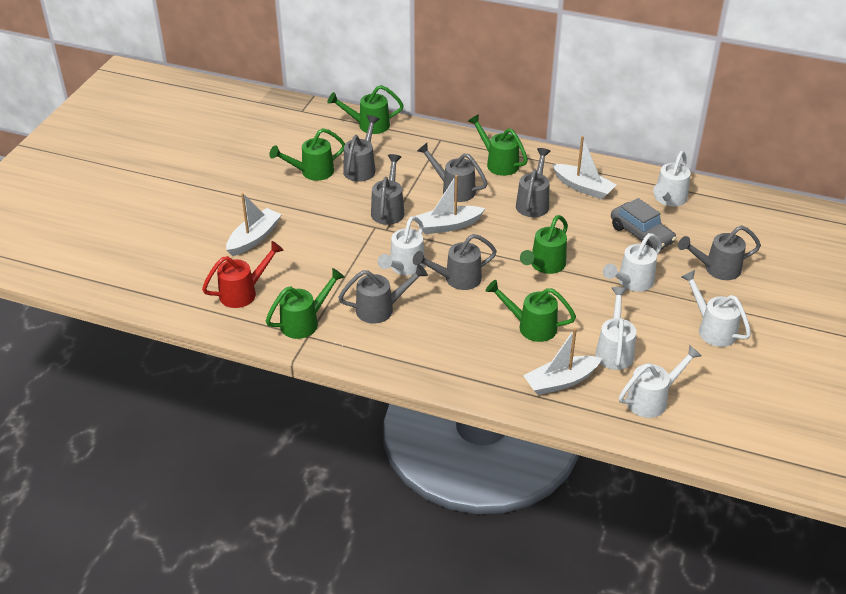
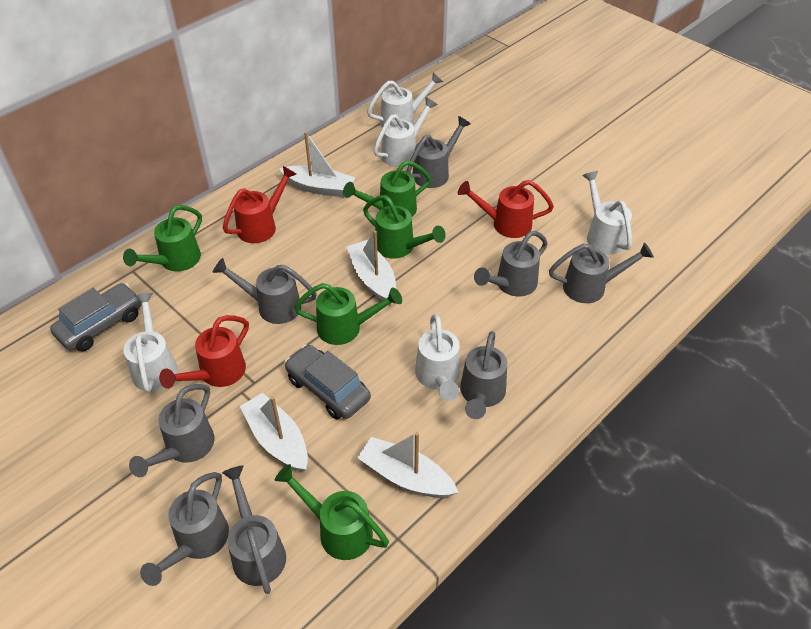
green watering can: 6 -> 5
grey car: 1 -> 2
grey watering can: 7 -> 8
red watering can: 1 -> 3
white watering can: 6 -> 5

